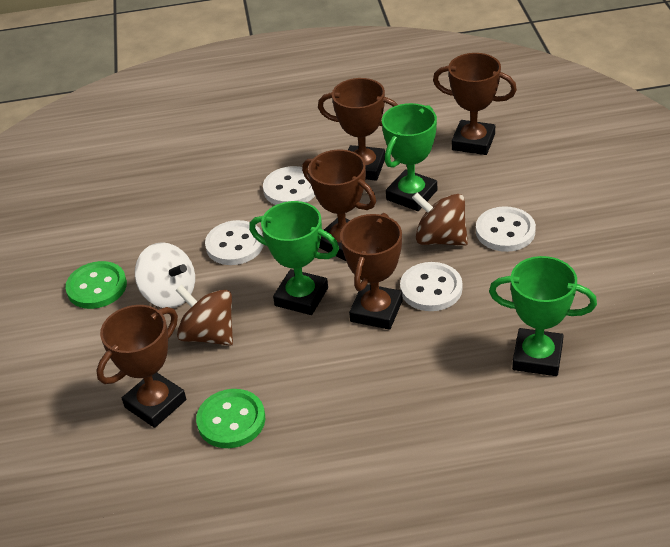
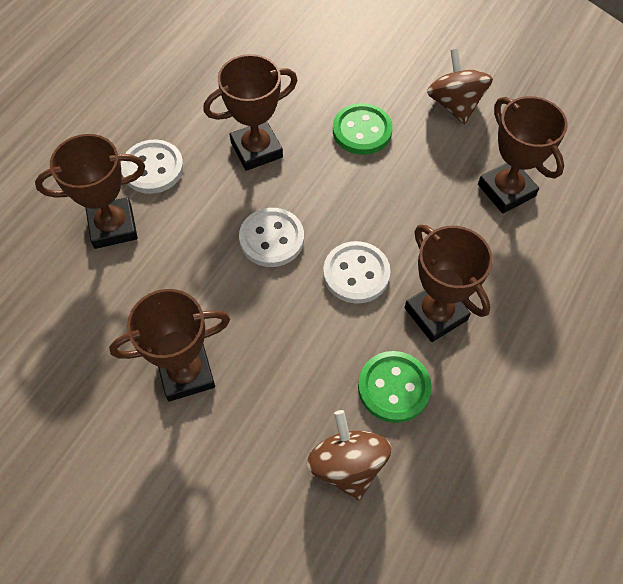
green trophy: 3 -> 0
white button: 4 -> 3
white spinning top: 1 -> 0

